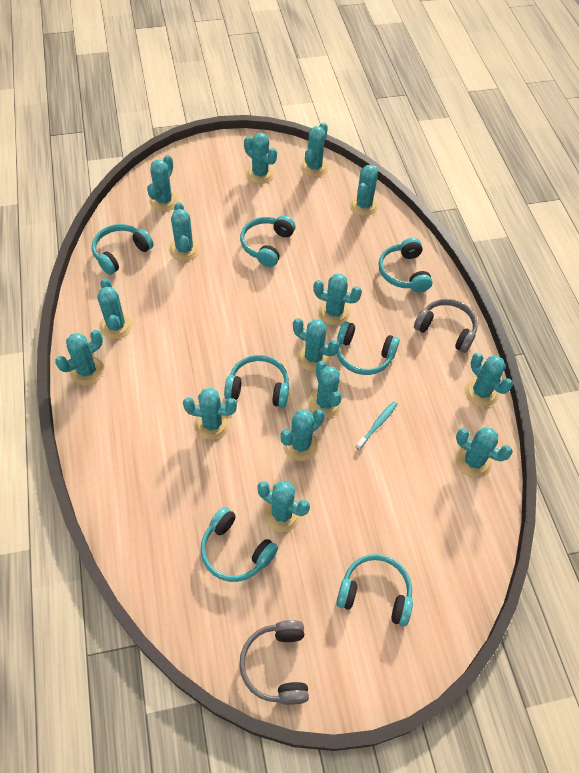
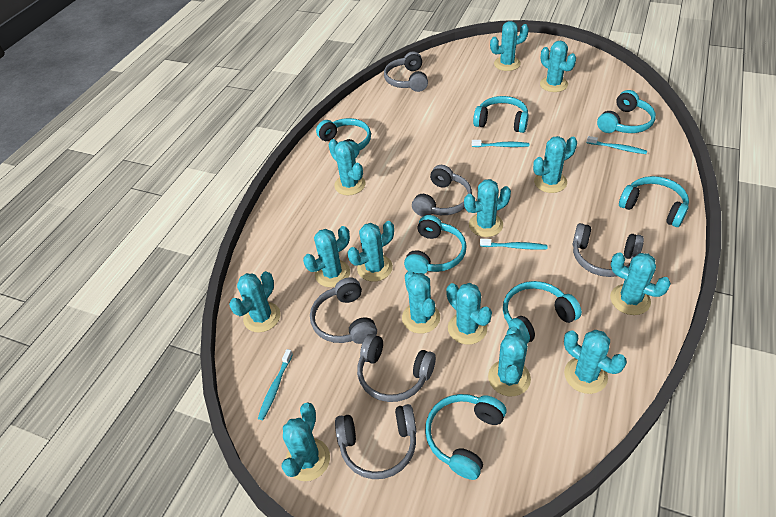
grey headphones: 2 -> 6
turquoise cactus: 15 -> 14
turquoise toothbrush: 1 -> 4

